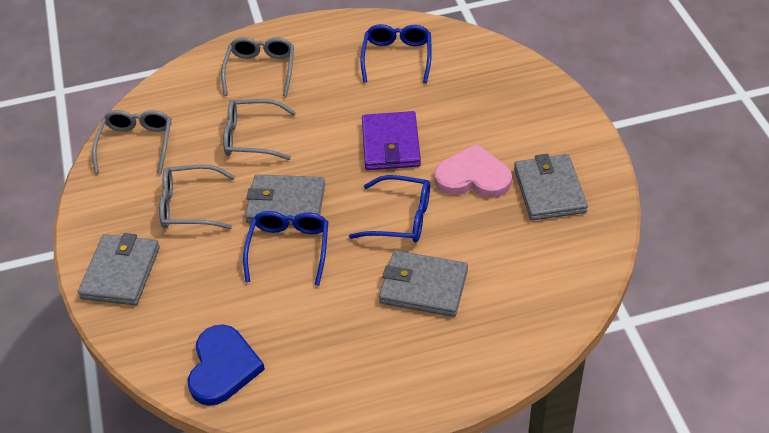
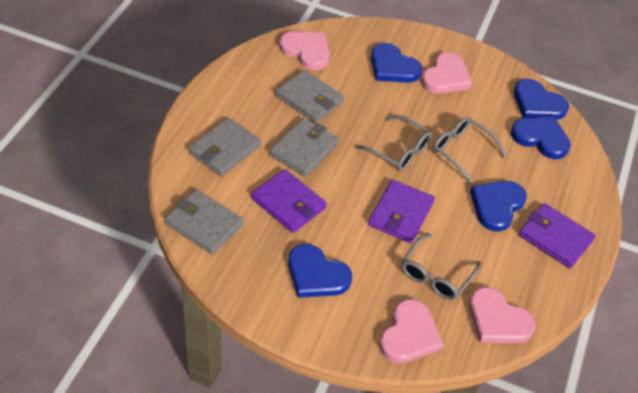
blue glasses: 3 -> 0
blue heart: 1 -> 5
grey glasses: 4 -> 3
pink heart: 1 -> 4
purple wallet: 1 -> 3

